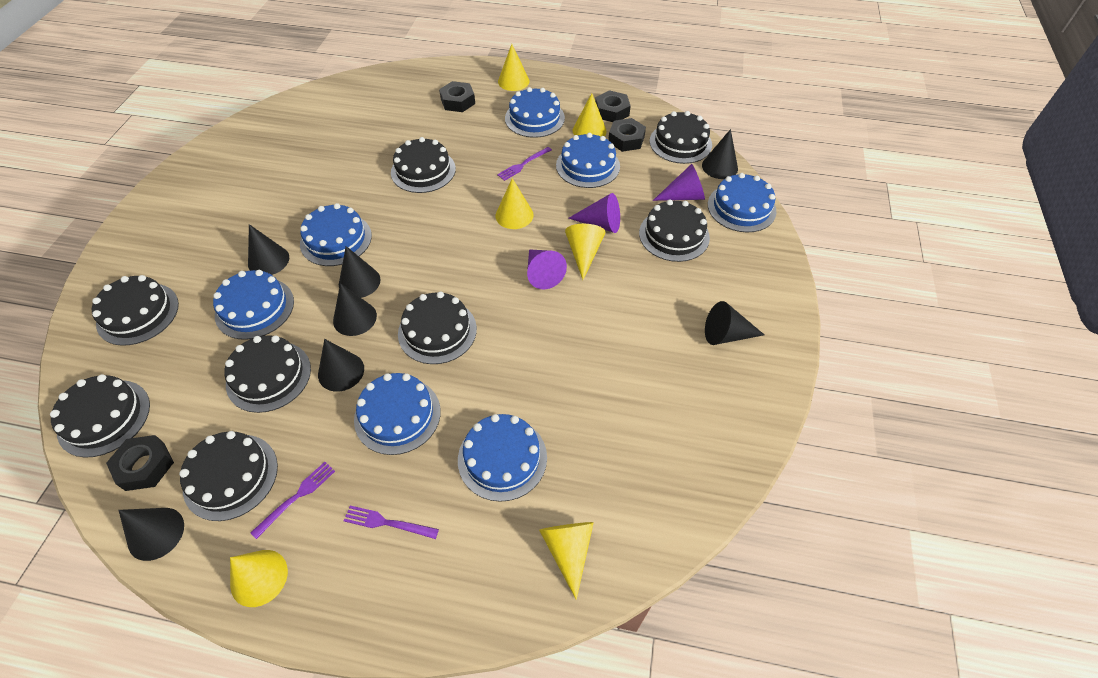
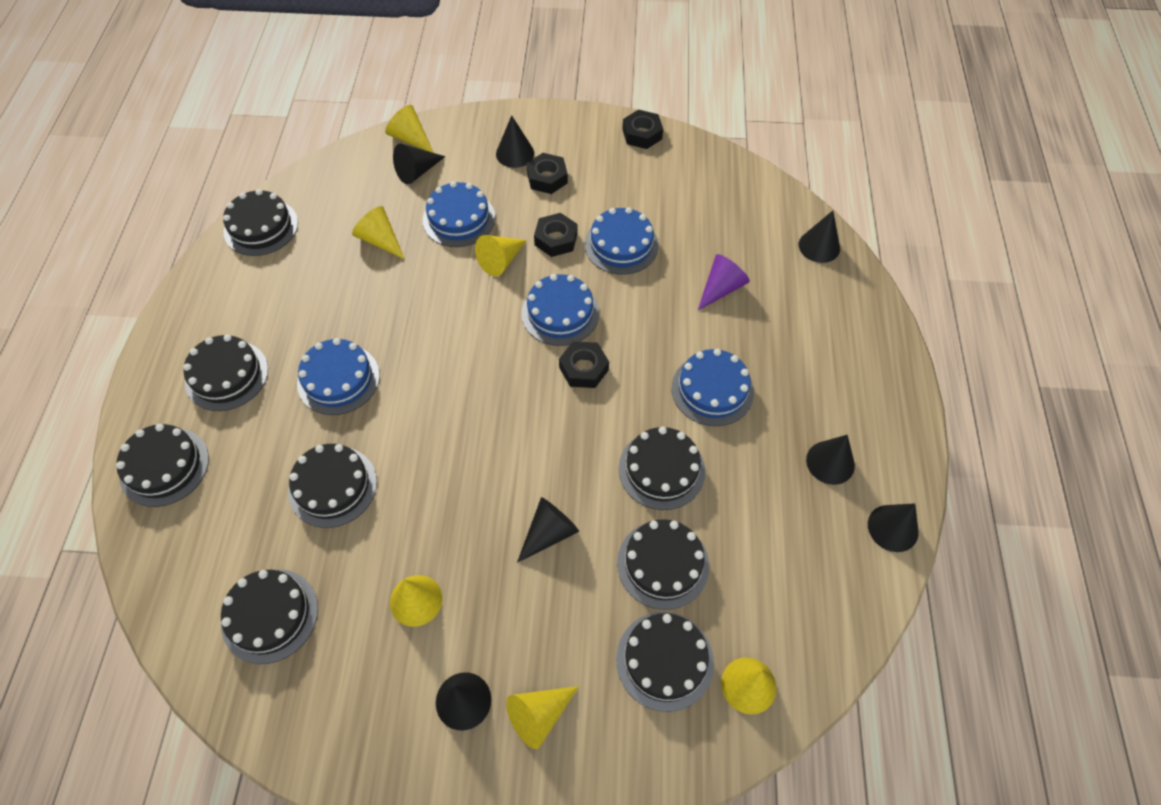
blue cake: 7 -> 5
purple cone: 3 -> 1
purple fork: 3 -> 0

